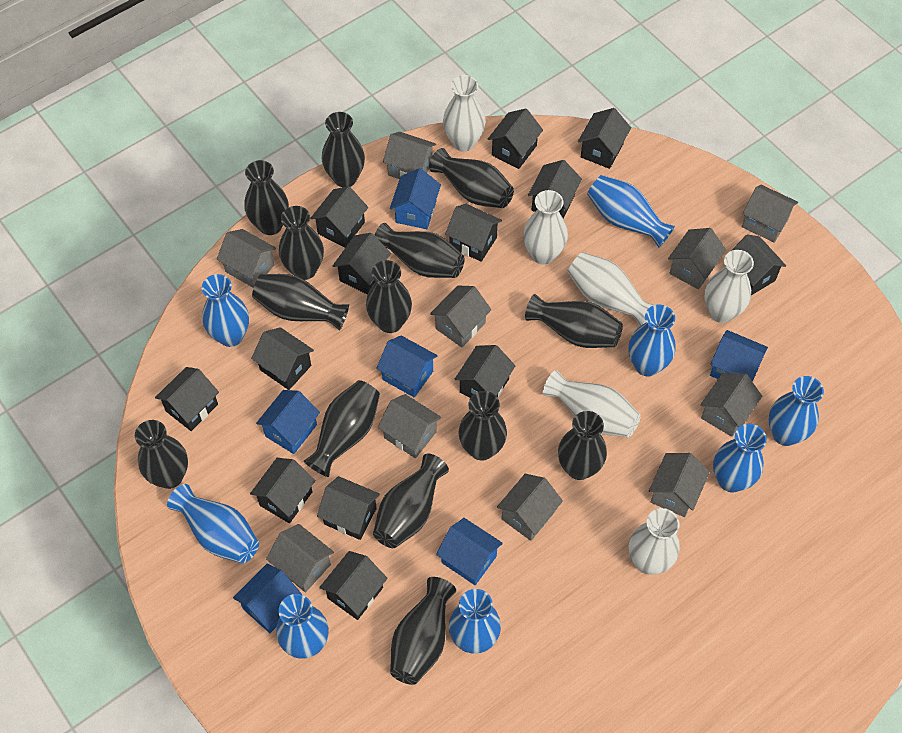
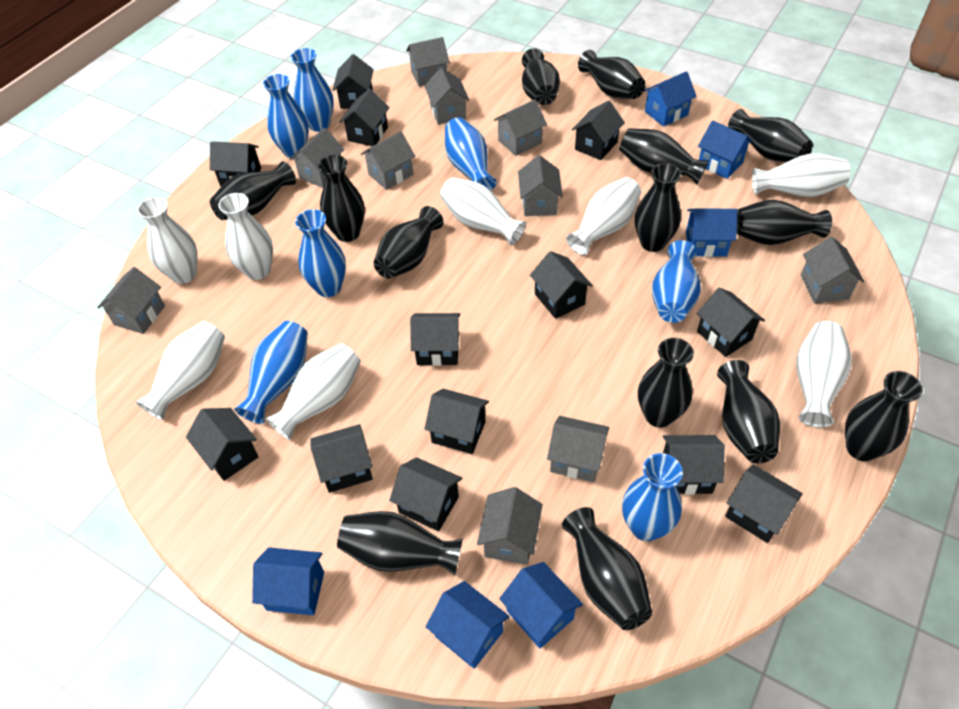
blue vase: 8 -> 7
white vase: 6 -> 8

